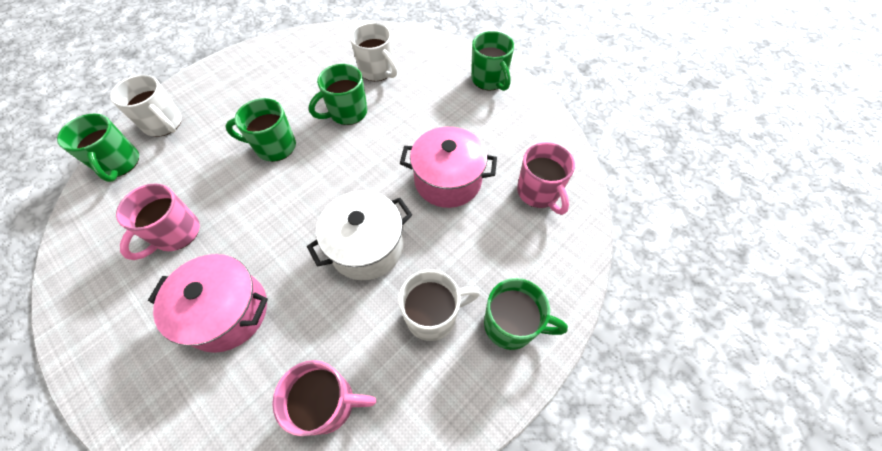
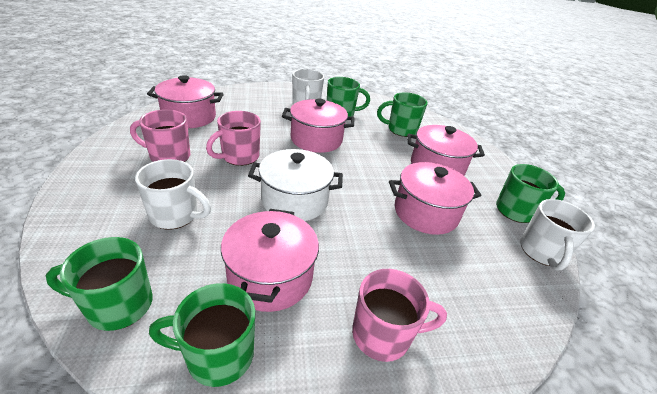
pink pot: 2 -> 5

